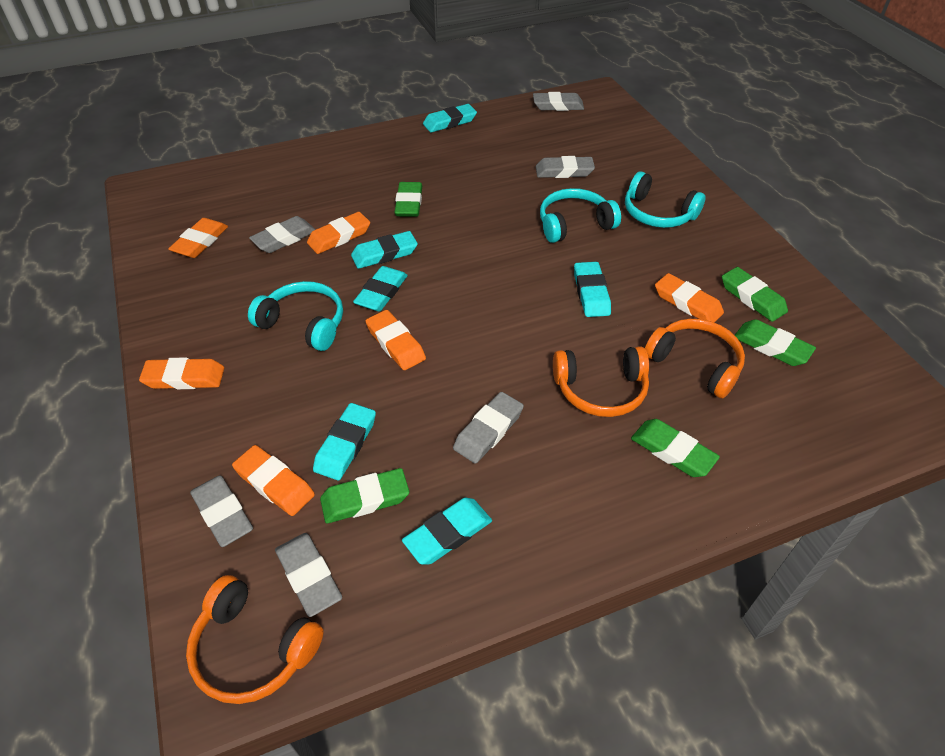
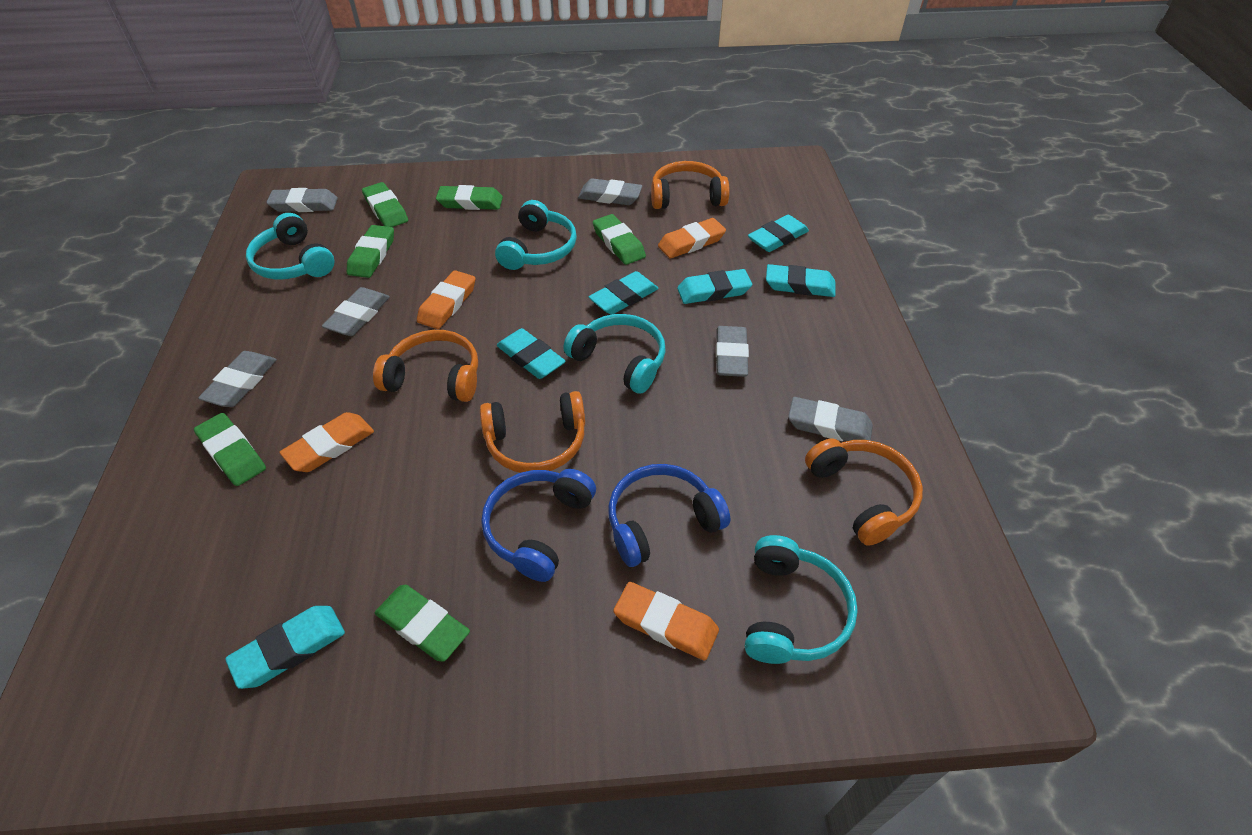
blue headphones: 0 -> 2
green eraser: 5 -> 6
orange eraser: 6 -> 4
orange headphones: 3 -> 4
turquoise headphones: 3 -> 4

